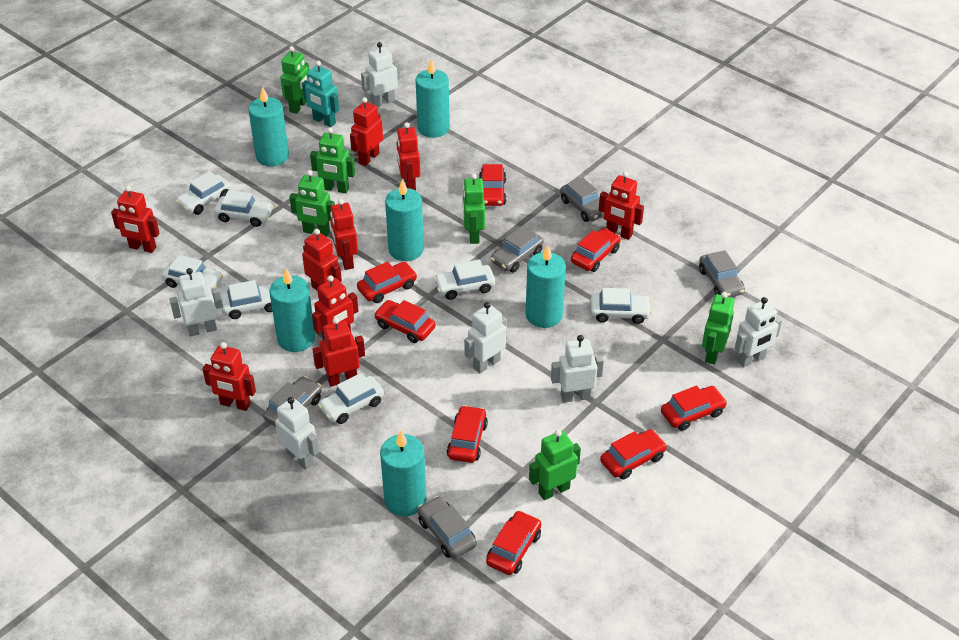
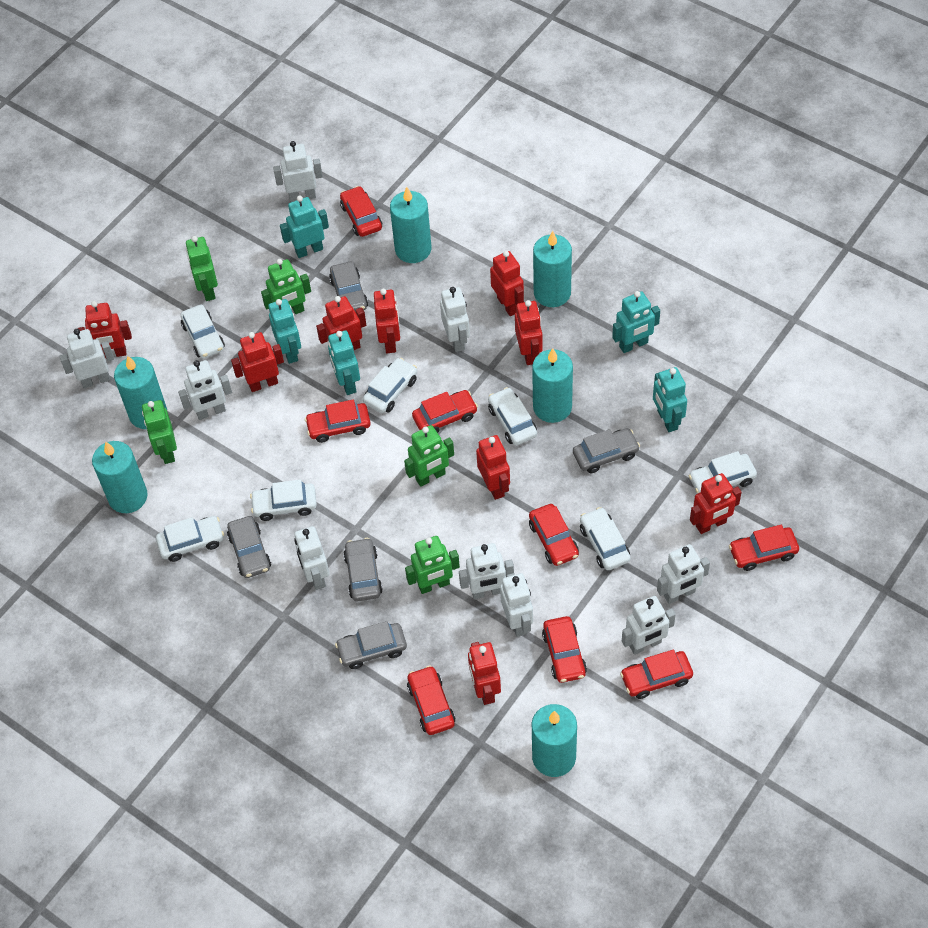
green robot: 6 -> 5
turquoise robot: 1 -> 5
white robot: 6 -> 9

